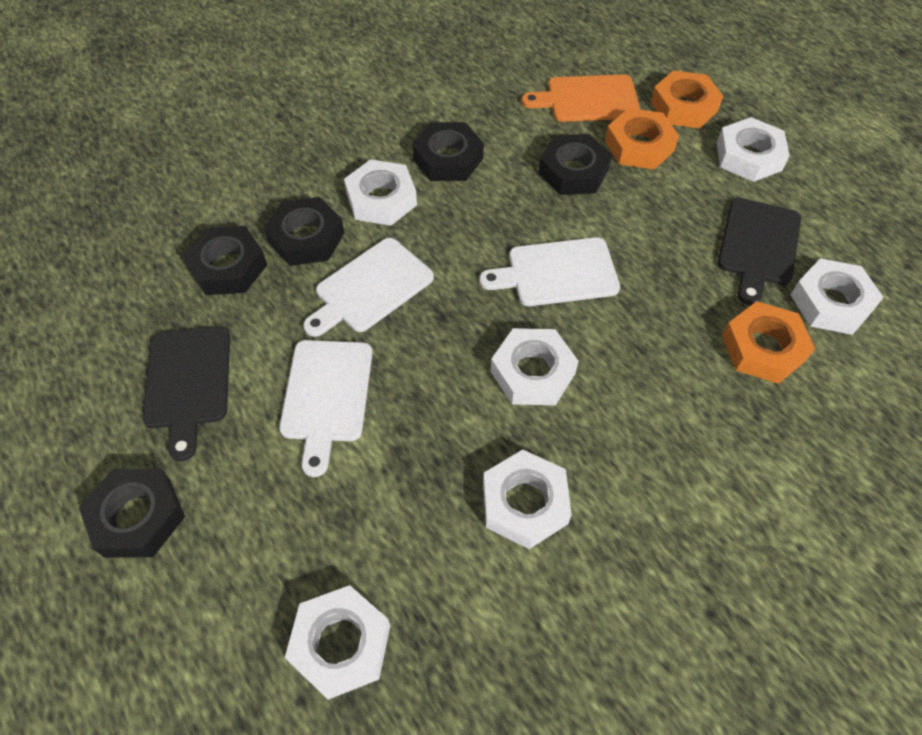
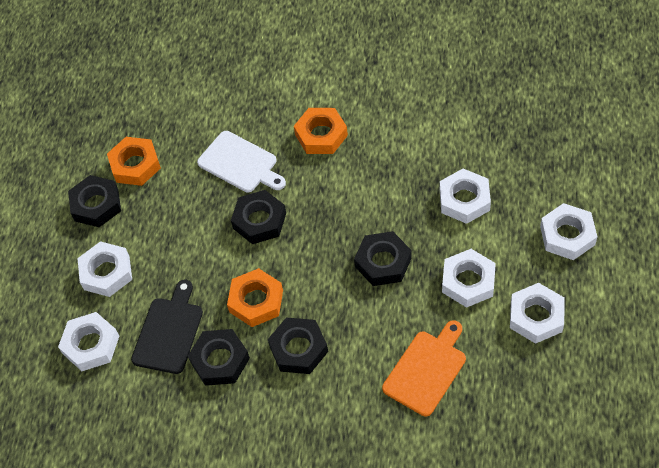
black cutting board: 2 -> 1
white cutting board: 3 -> 1

